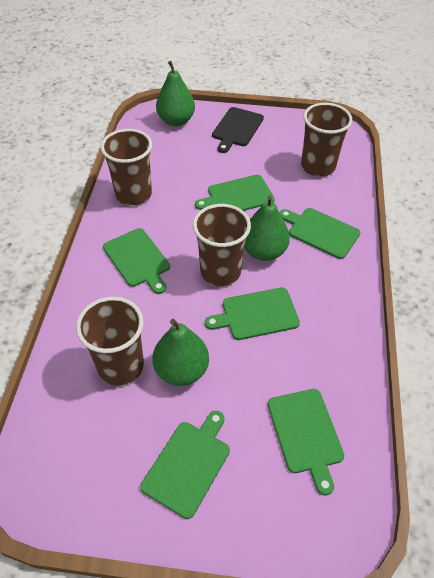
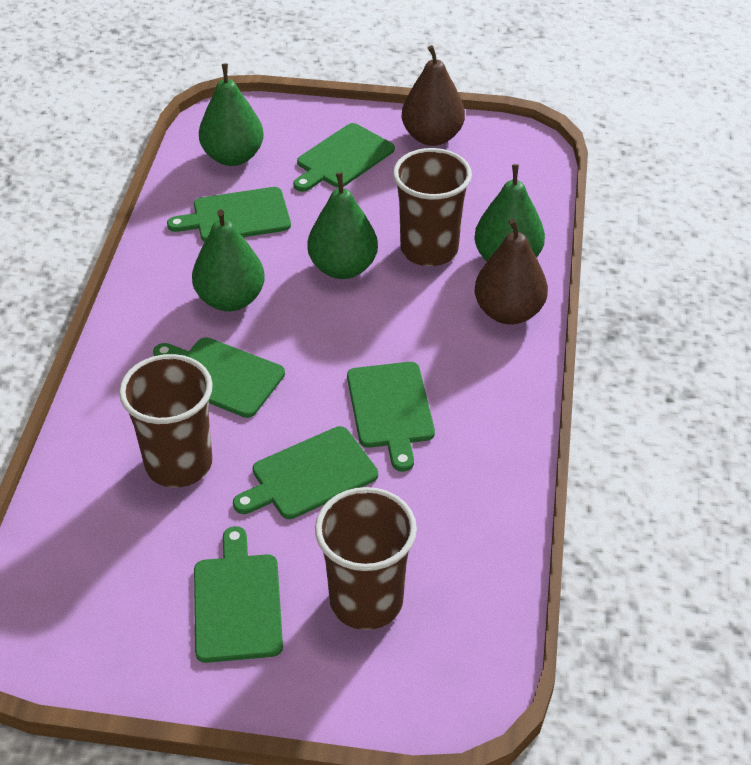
black cutting board: 1 -> 0
brown cup: 4 -> 3
brown pear: 0 -> 2
green pear: 3 -> 4

